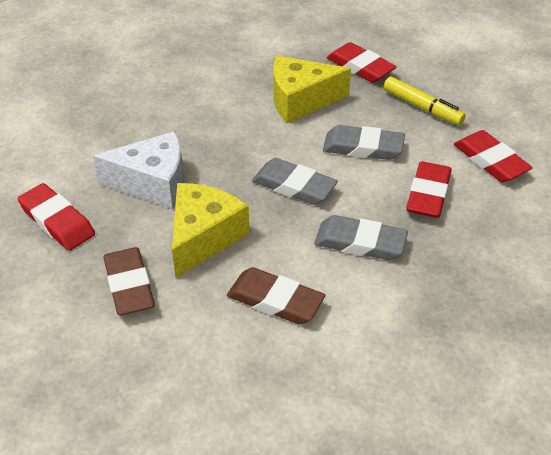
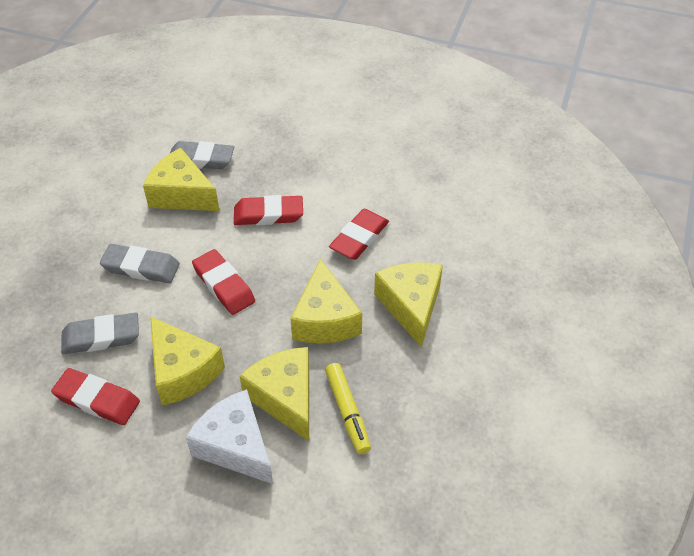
brown eraser: 2 -> 0
yellow cheese: 2 -> 5

